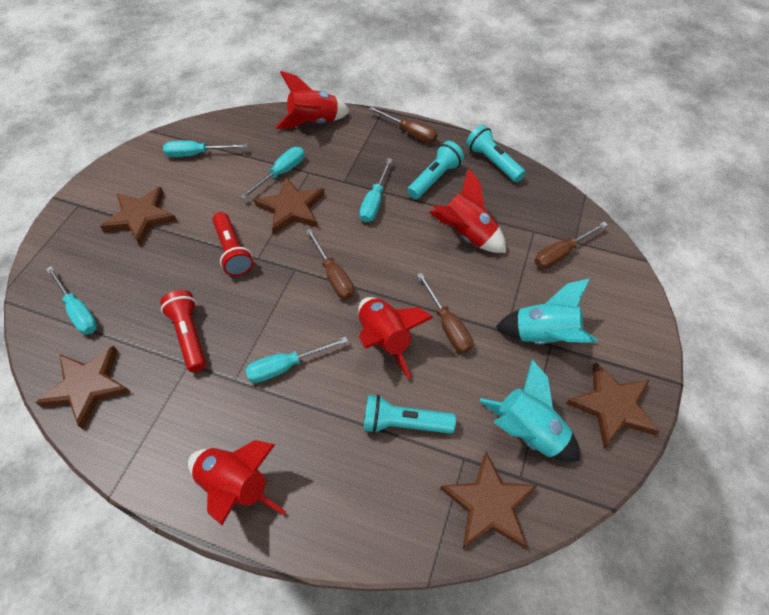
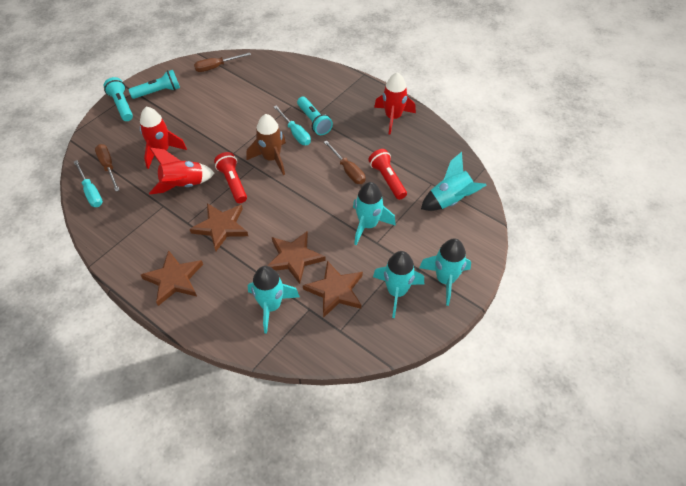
brown rocket: 0 -> 1
brown screwdriver: 4 -> 3
brown star: 5 -> 4
red rocket: 4 -> 3
turquoise rocket: 2 -> 5
turquoise screwdriver: 5 -> 2

